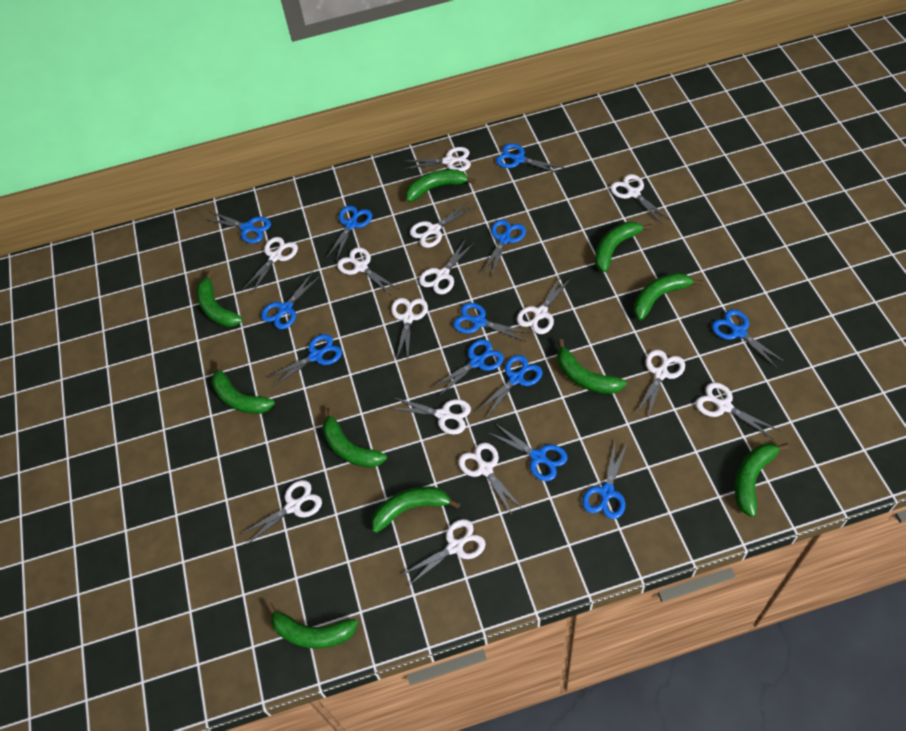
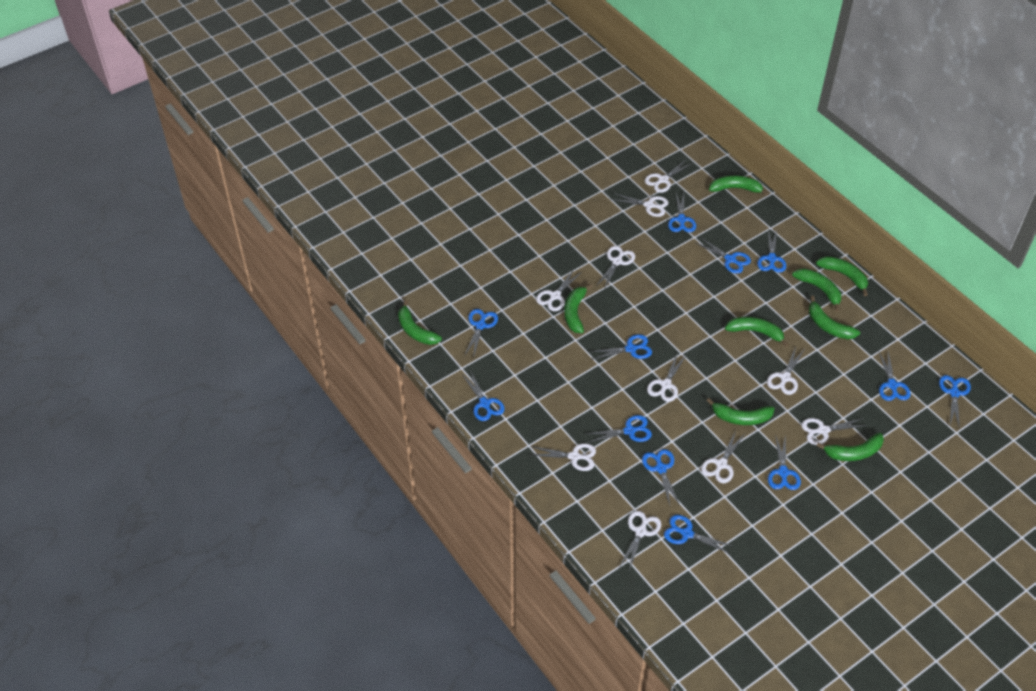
green banana: 10 -> 9
white scissors: 14 -> 10

